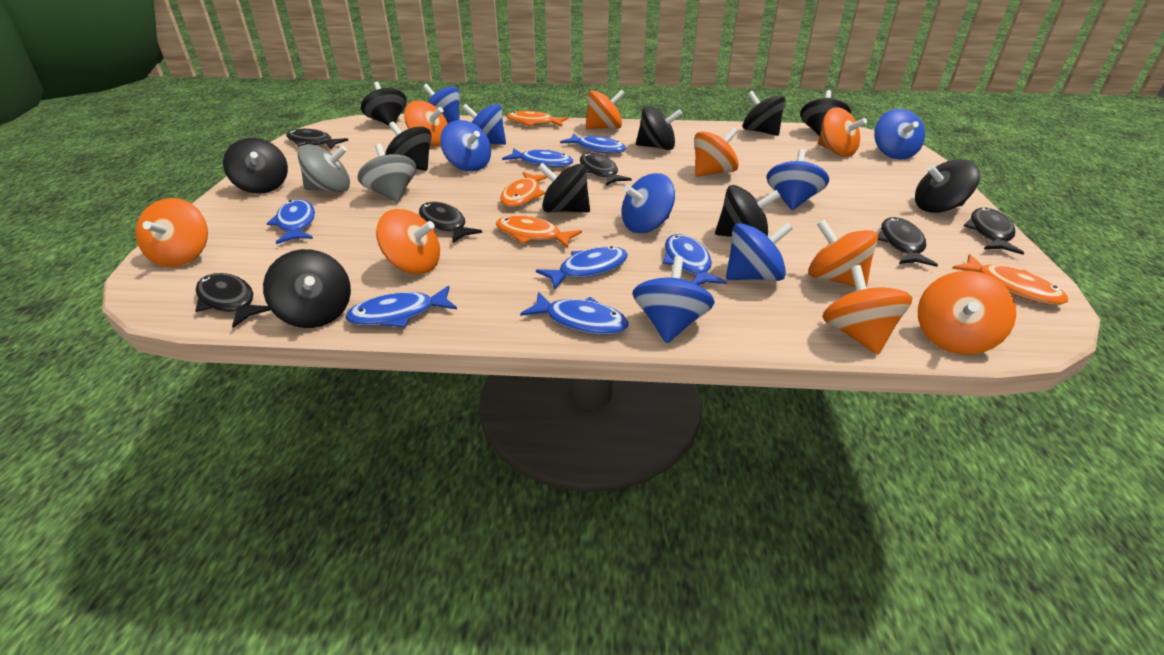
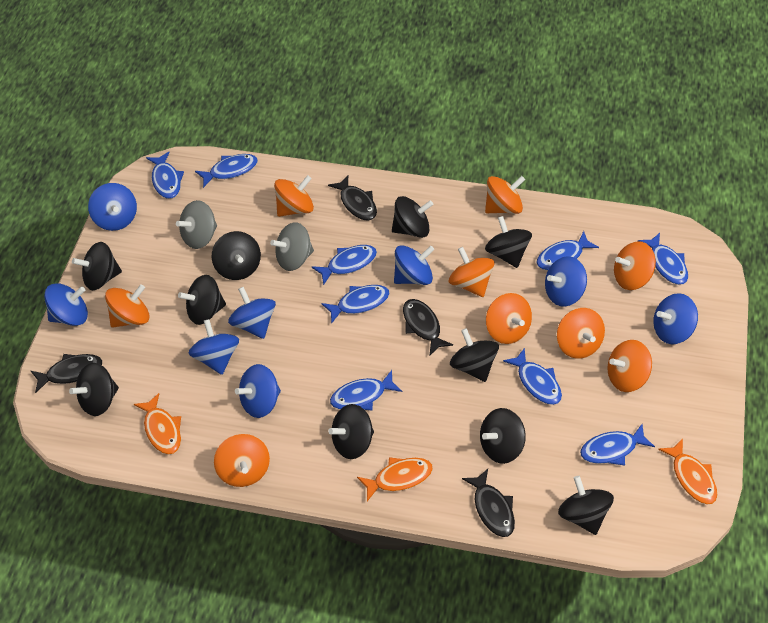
black fish: 6 -> 4
blue fish: 7 -> 9
orange fish: 4 -> 3

